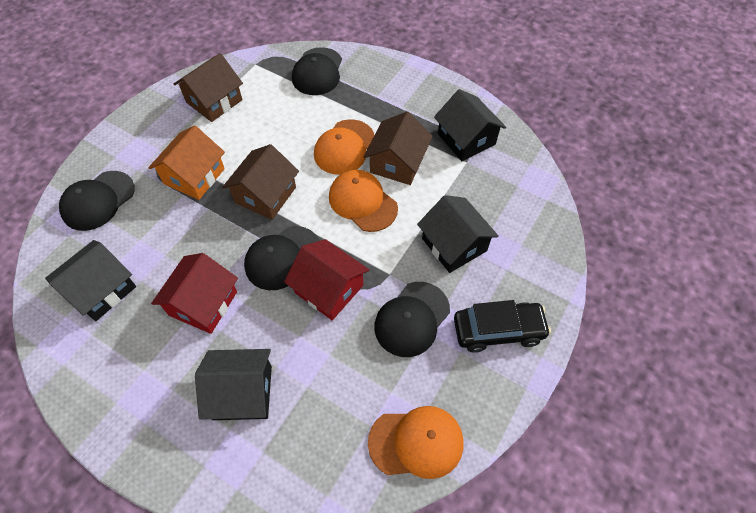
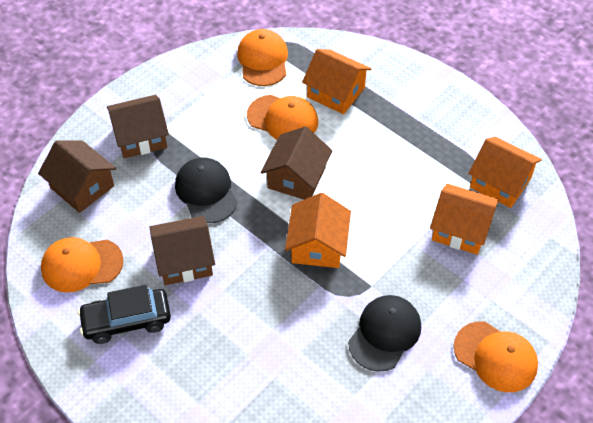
black cap: 4 -> 2
black house: 4 -> 0
brown house: 3 -> 4
orange cap: 3 -> 4
orange house: 1 -> 4
red house: 2 -> 0

